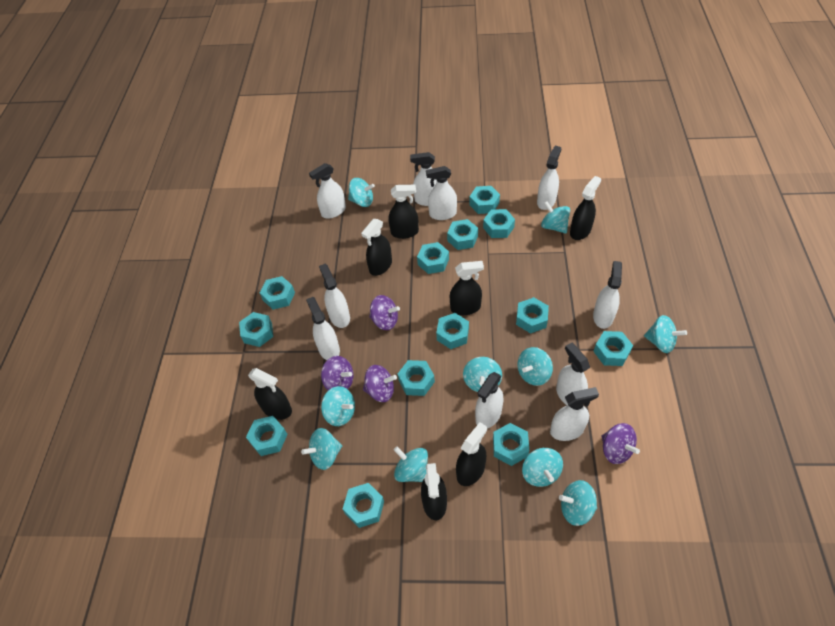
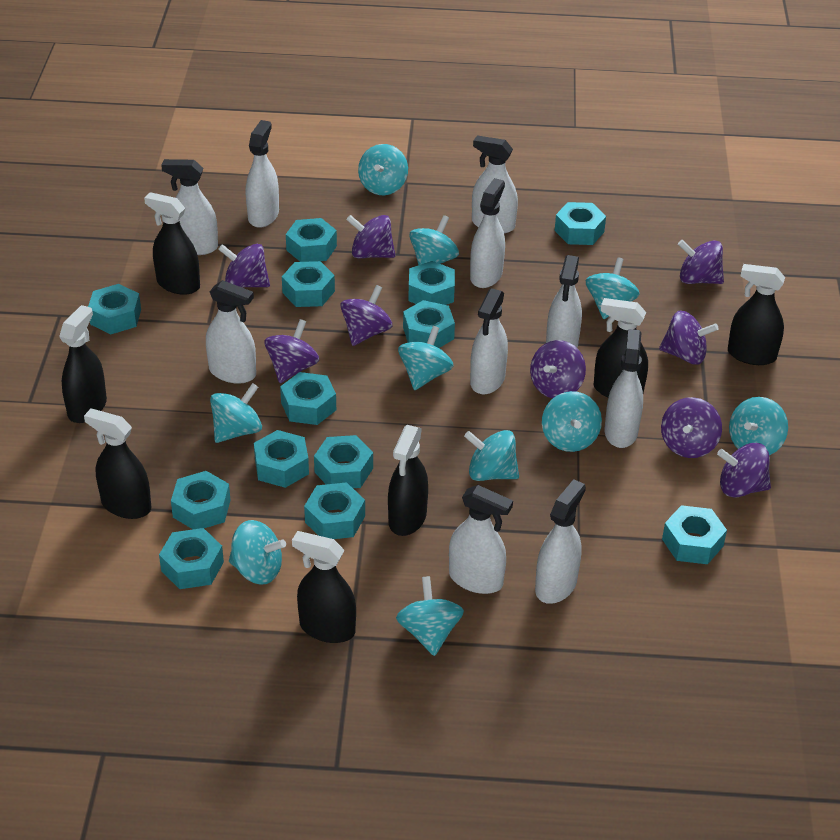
purple spinning top: 4 -> 9

